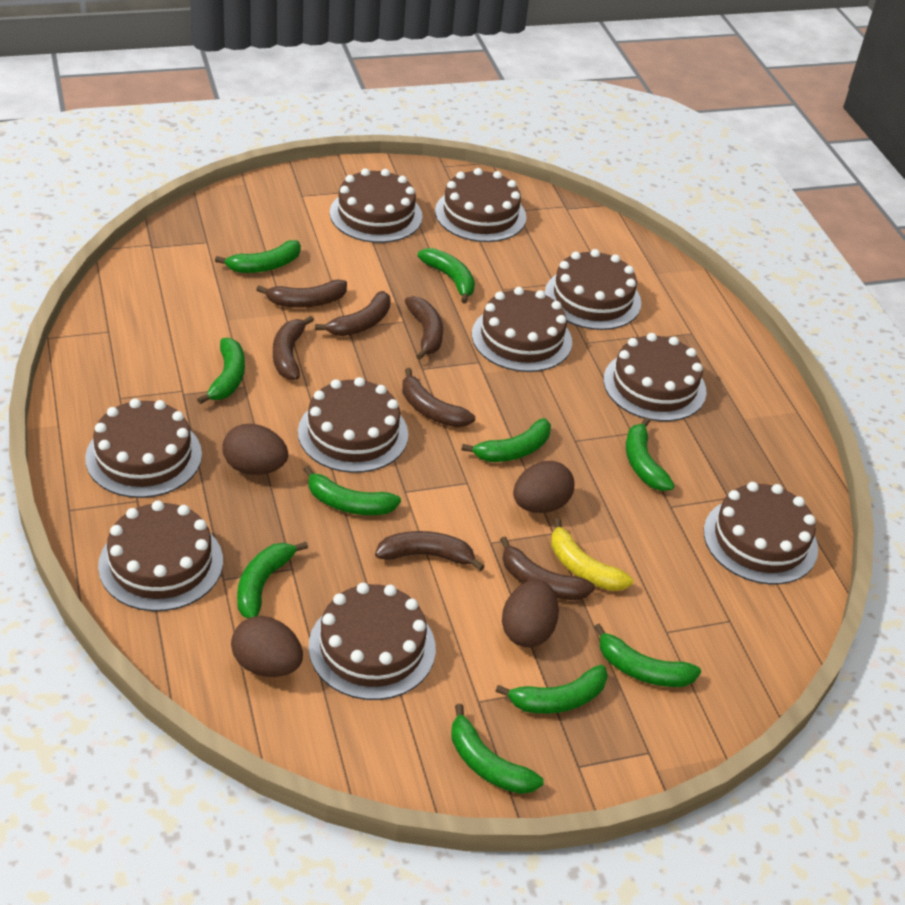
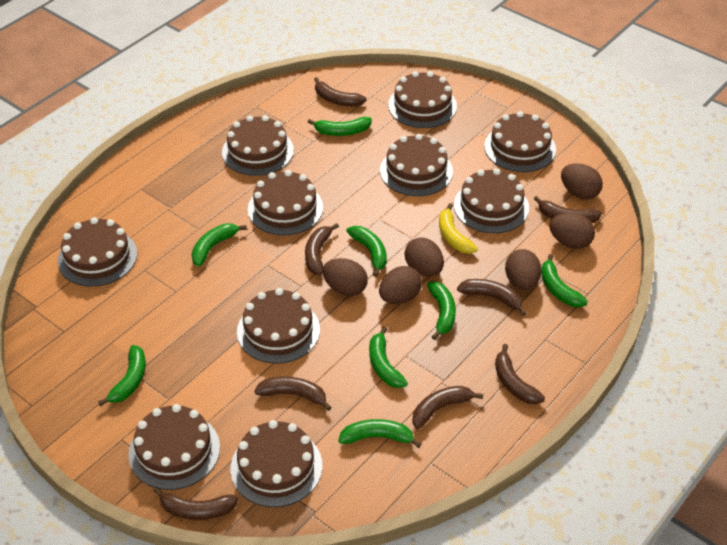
brown banana: 7 -> 8
brown egg: 4 -> 6
green banana: 10 -> 8

